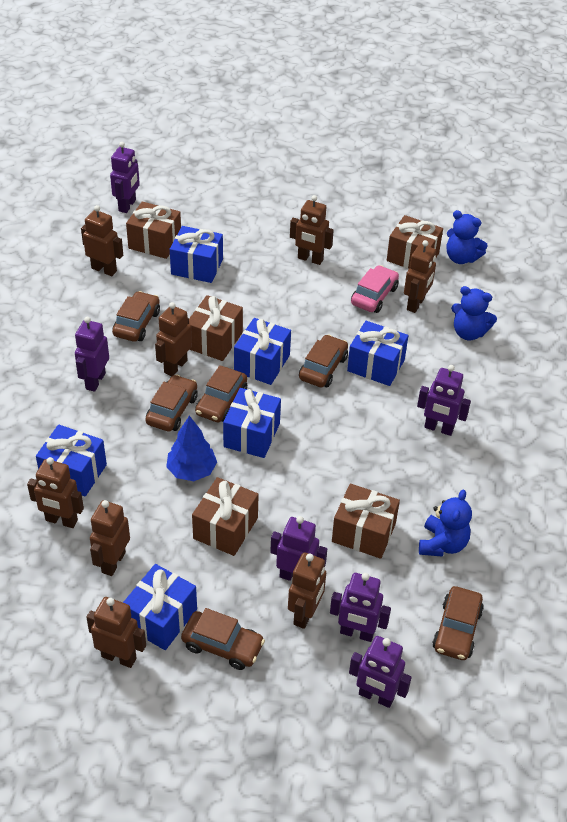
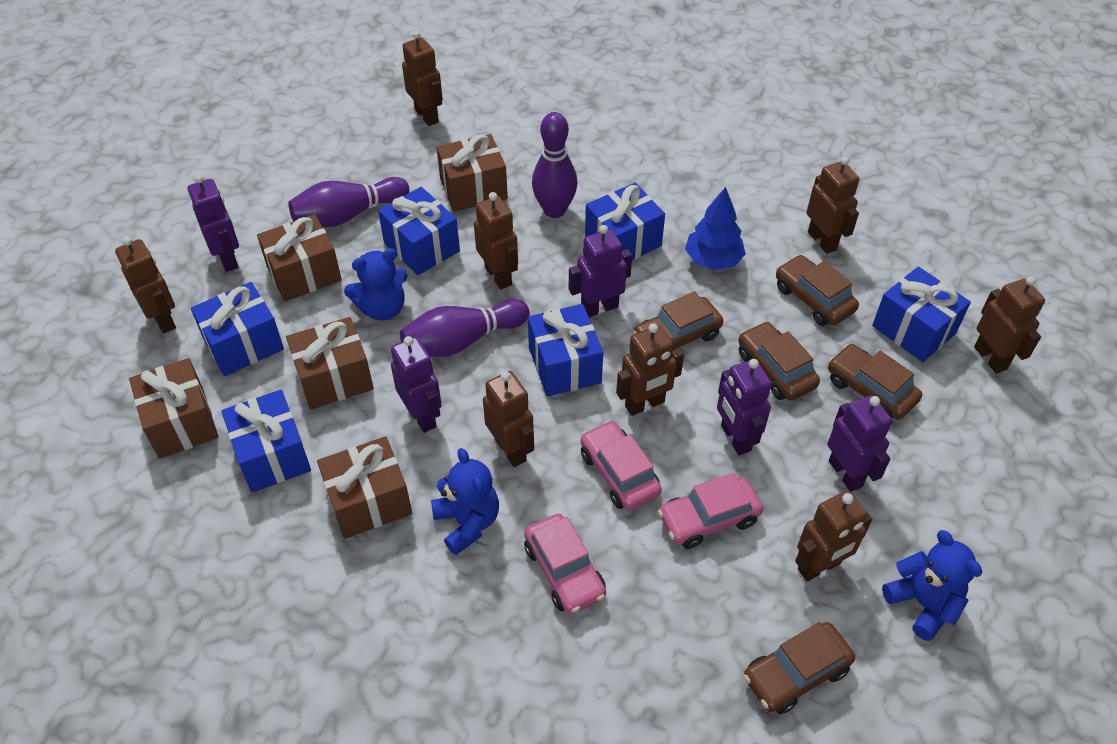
brown car: 6 -> 5
pink car: 1 -> 3
purple bowling pin: 0 -> 3
purple robot: 6 -> 5

